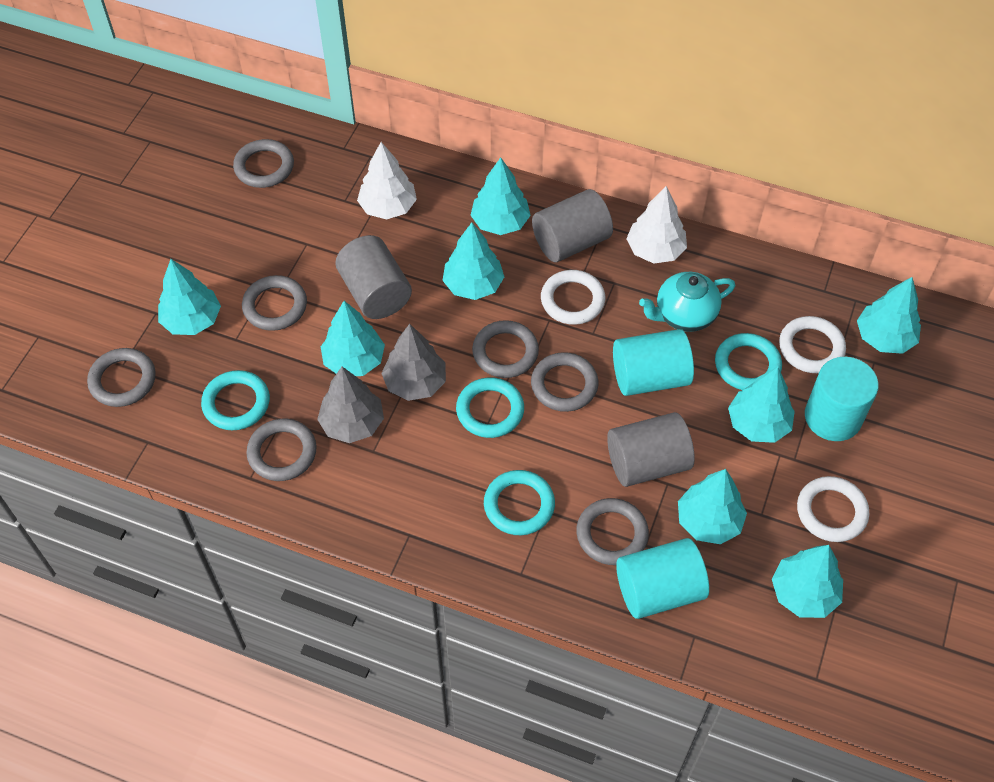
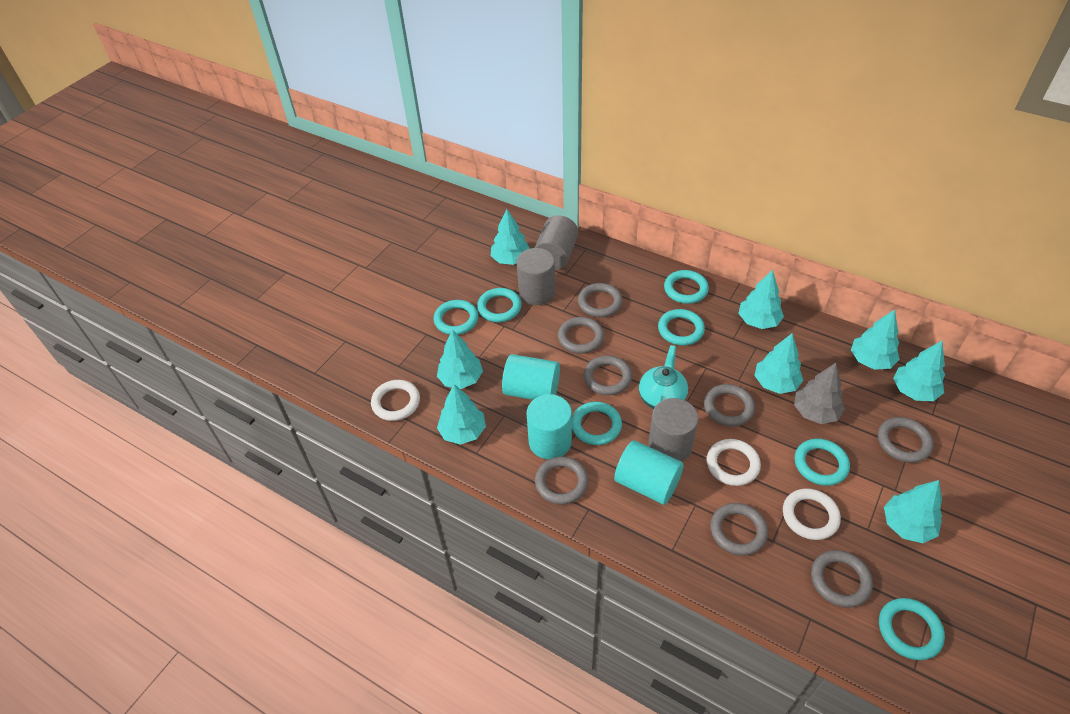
grey ring: 7 -> 8
grey tree: 2 -> 1
turquoise ring: 4 -> 7
white tree: 2 -> 0

